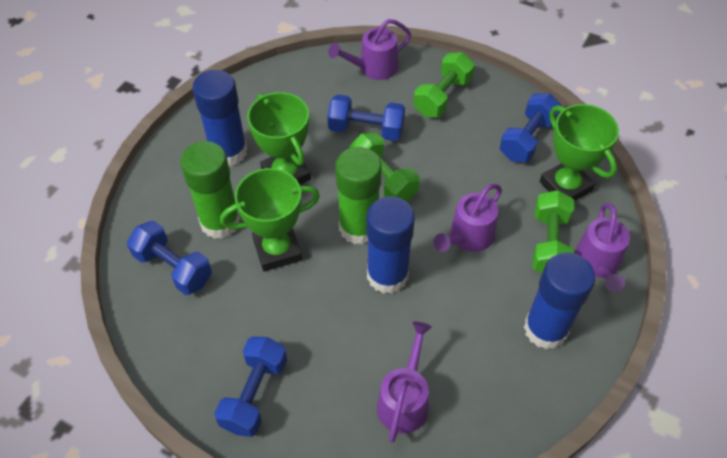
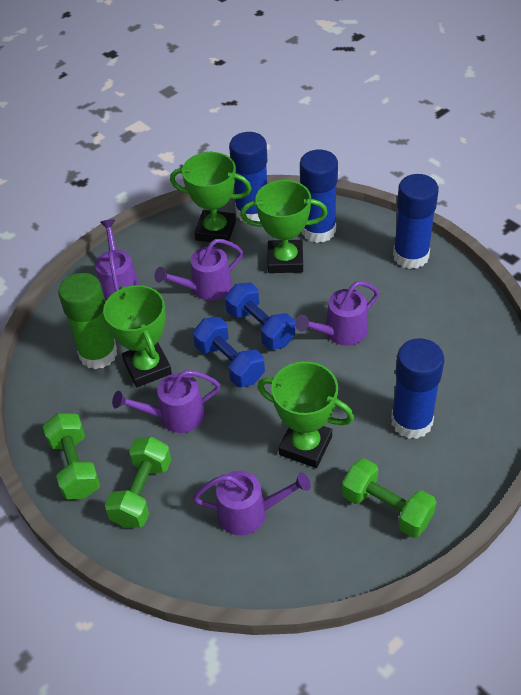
blue dumbbell: 4 -> 2
blue glue stick: 3 -> 4
green glue stick: 2 -> 1
green trophy: 3 -> 4
purple watering can: 4 -> 5

